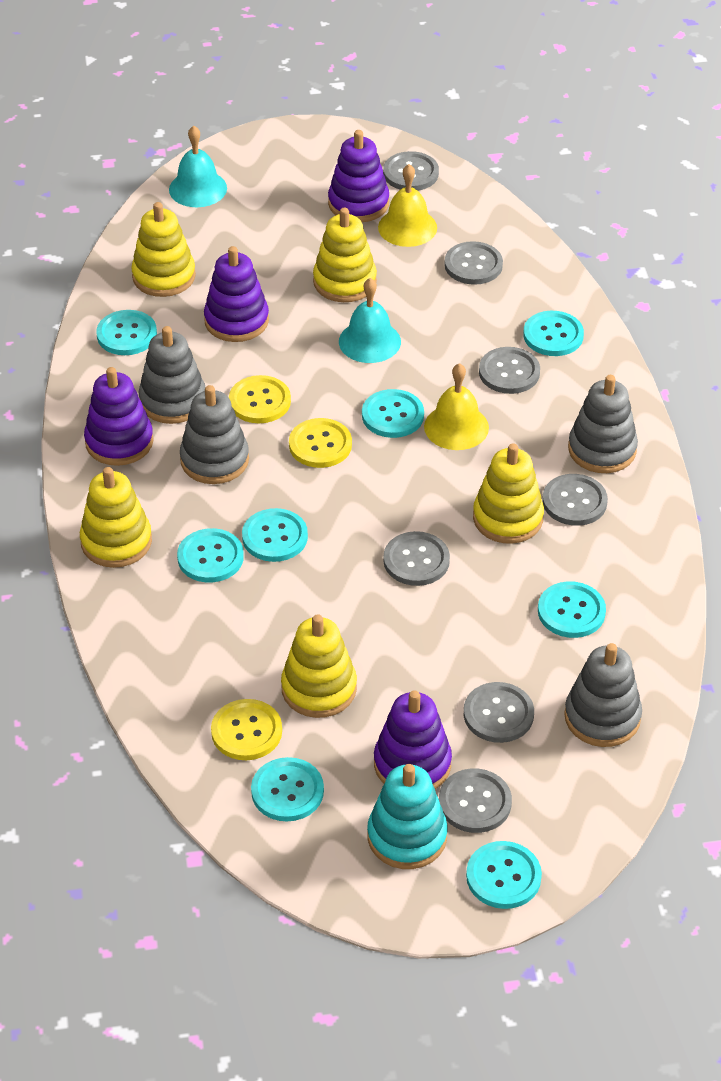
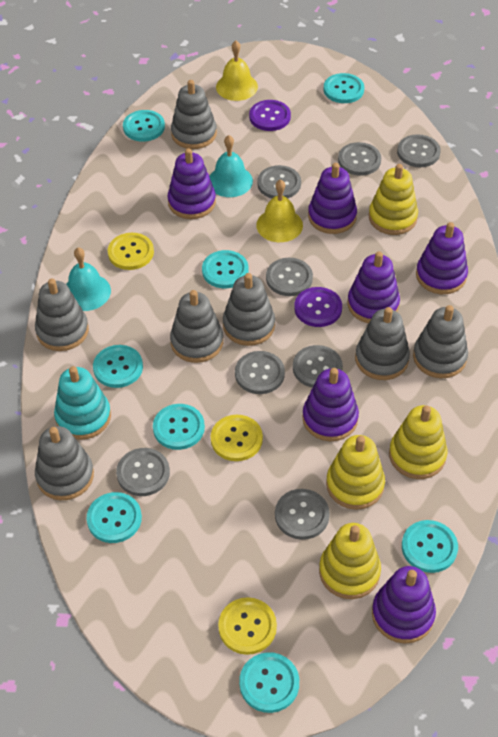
grey button: 7 -> 8
grey stacking toy: 4 -> 7
purple button: 0 -> 2
purple stacking toy: 4 -> 6
yellow stacking toy: 5 -> 4

